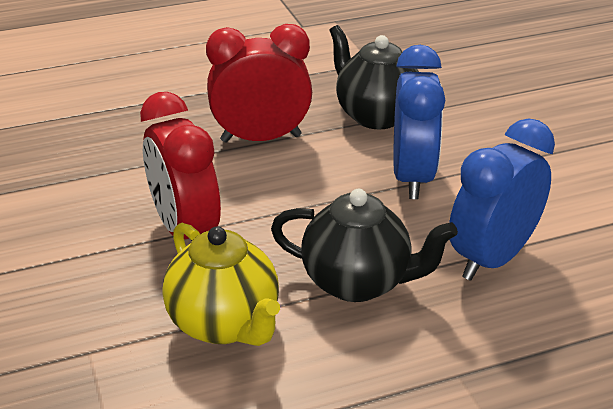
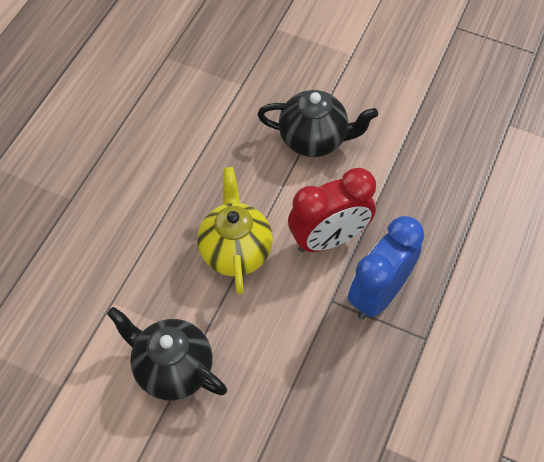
blue clock: 2 -> 1
red clock: 2 -> 1

